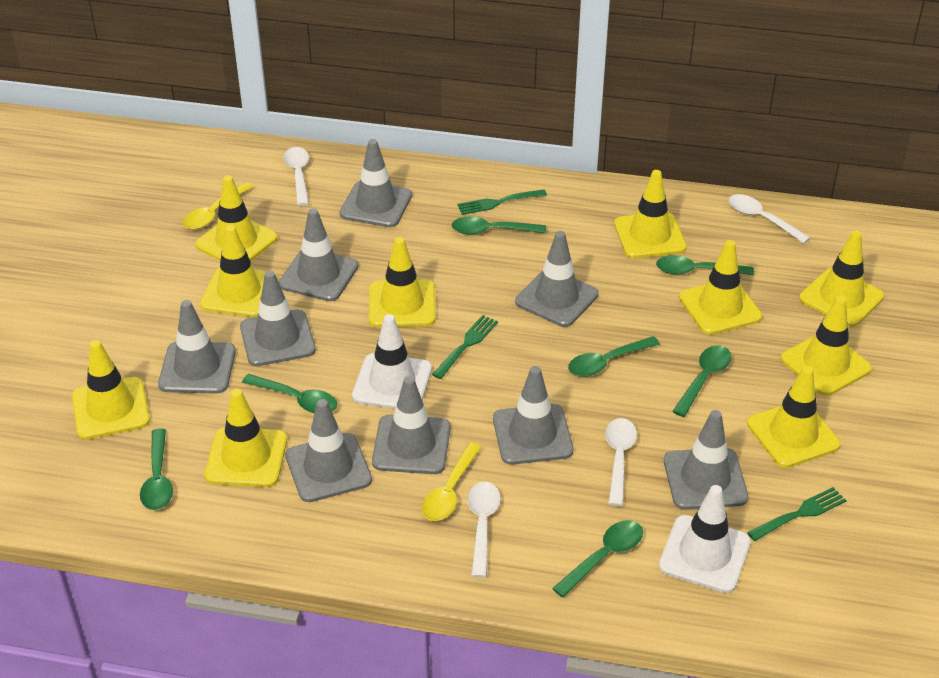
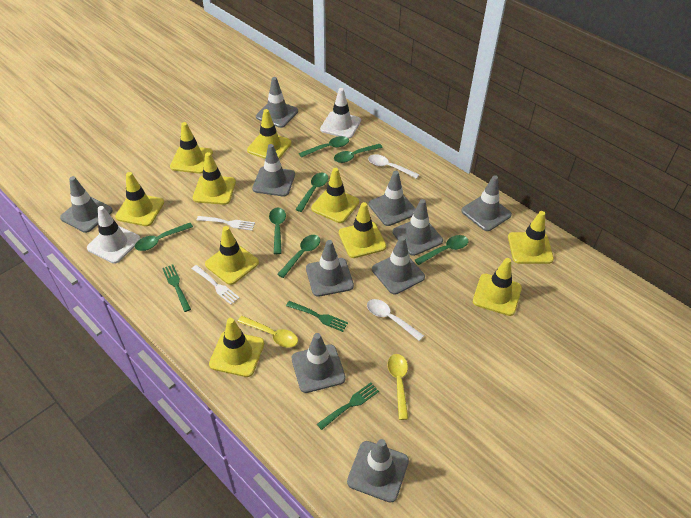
grey traffic cone: 9 -> 10
white fork: 0 -> 2
white spoon: 4 -> 2

